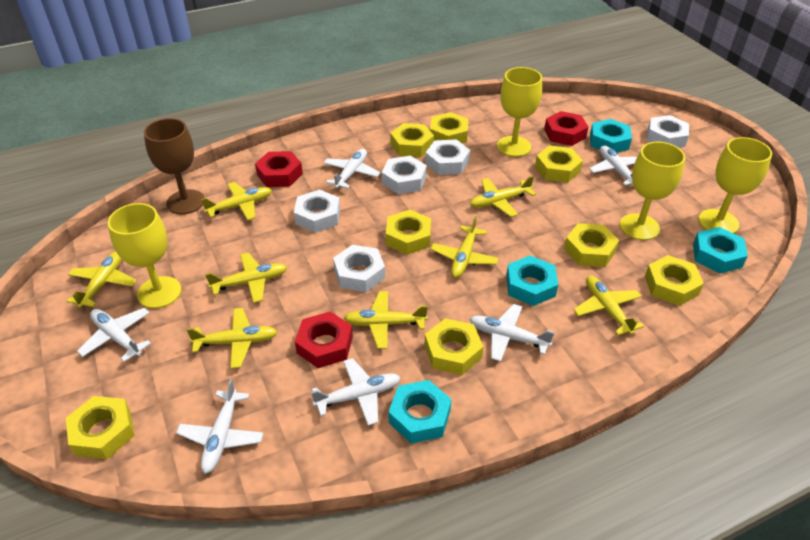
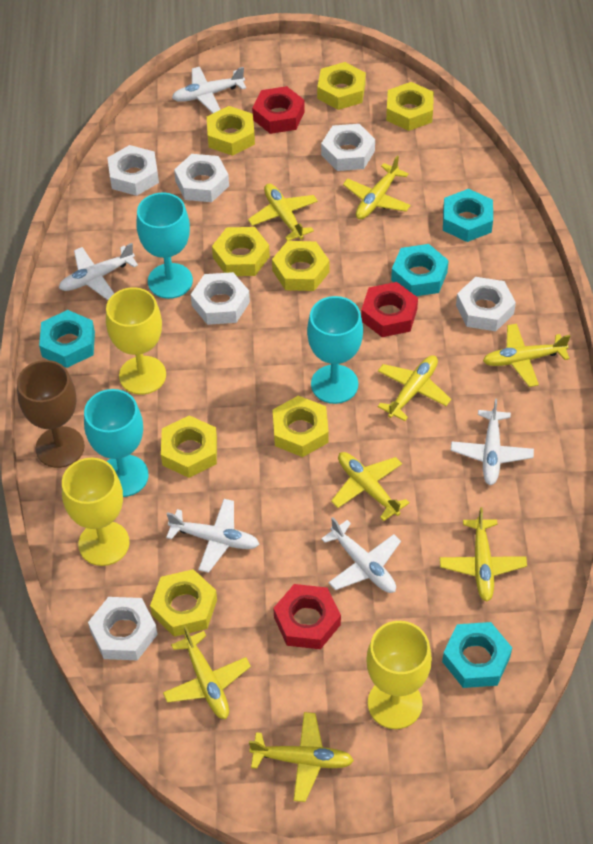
turquoise goblet: 0 -> 3
white nut: 5 -> 6
white plane: 6 -> 5
yellow goblet: 4 -> 3

